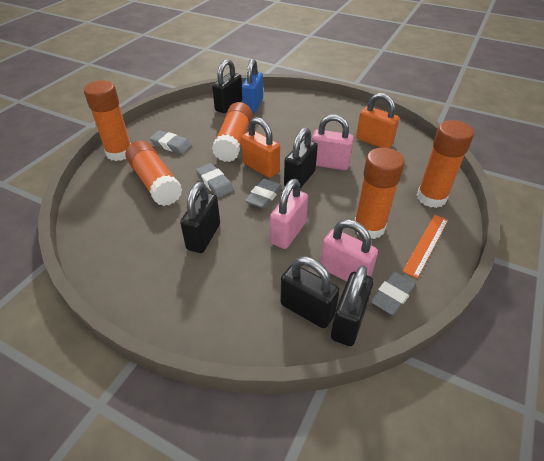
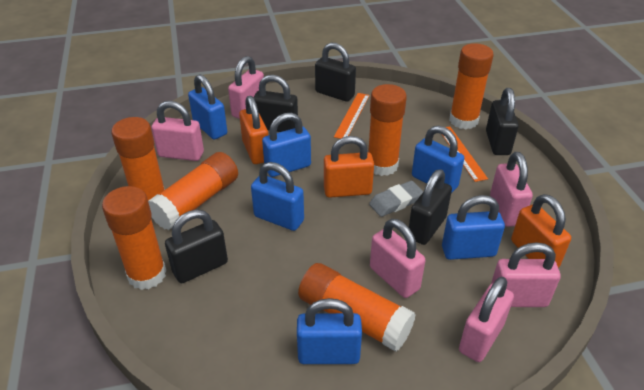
blue padlock: 1 -> 6
grey eraser: 4 -> 1
orange glue stick: 5 -> 6
orange padlock: 2 -> 3
orange ruler: 1 -> 2
pink padlock: 3 -> 6

